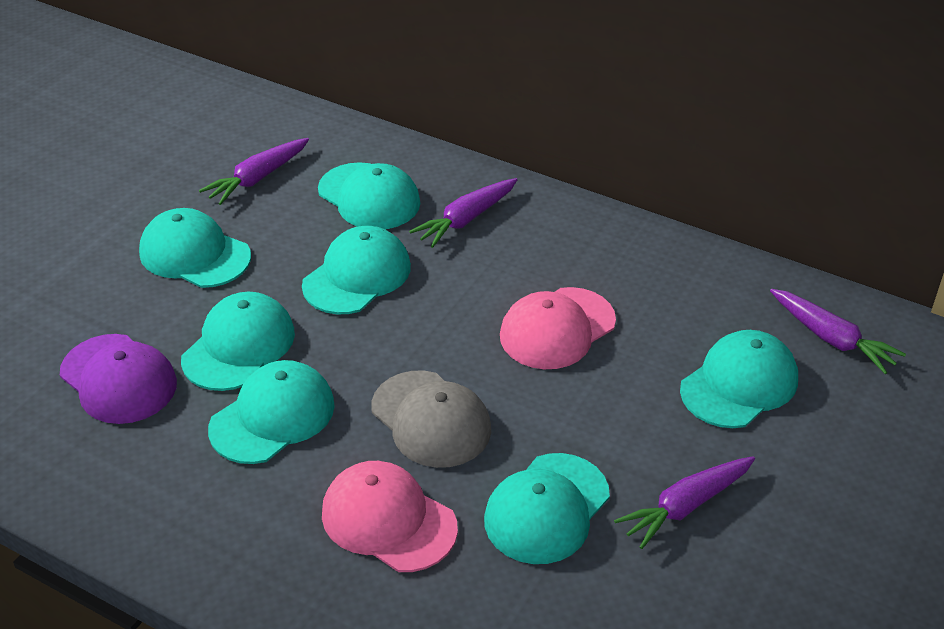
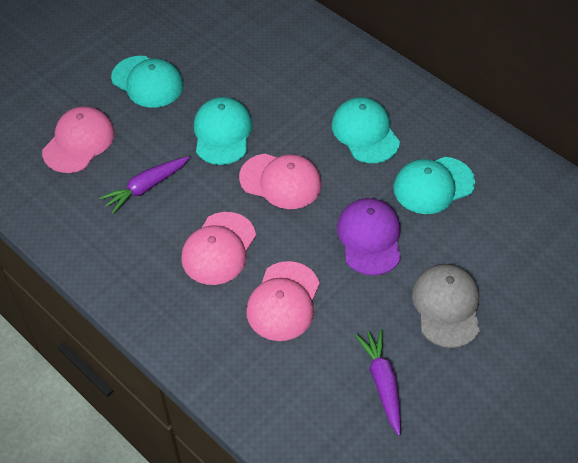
pink cap: 2 -> 4
purple carrot: 4 -> 2
turquoise cap: 7 -> 4

